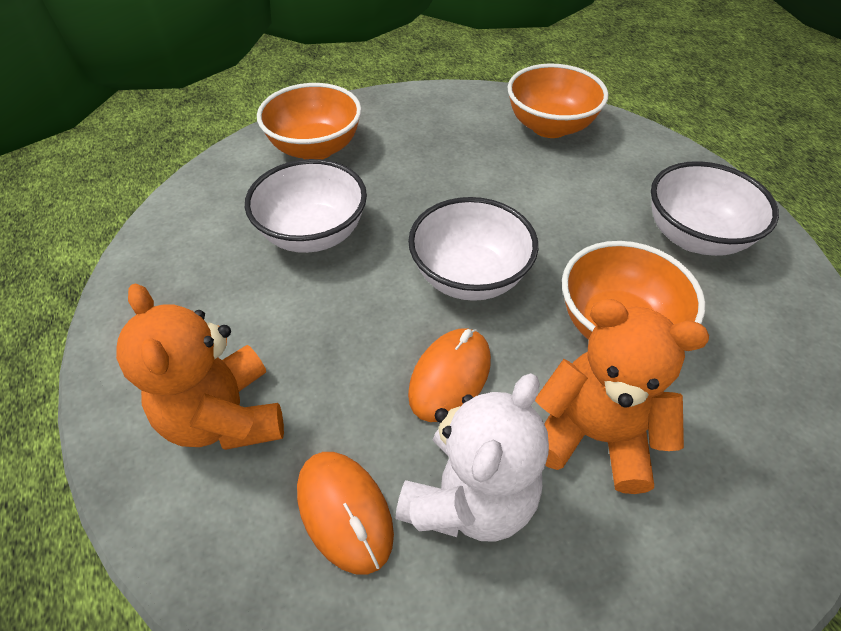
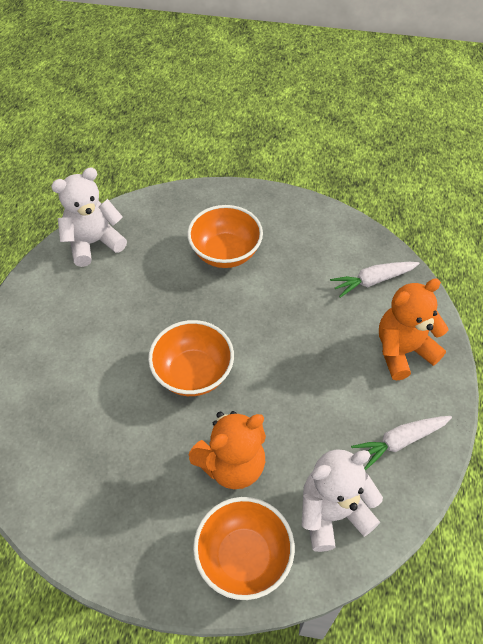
orange mouse: 2 -> 0
white bowl: 3 -> 0
white carrot: 0 -> 2
white teddy bear: 1 -> 2

